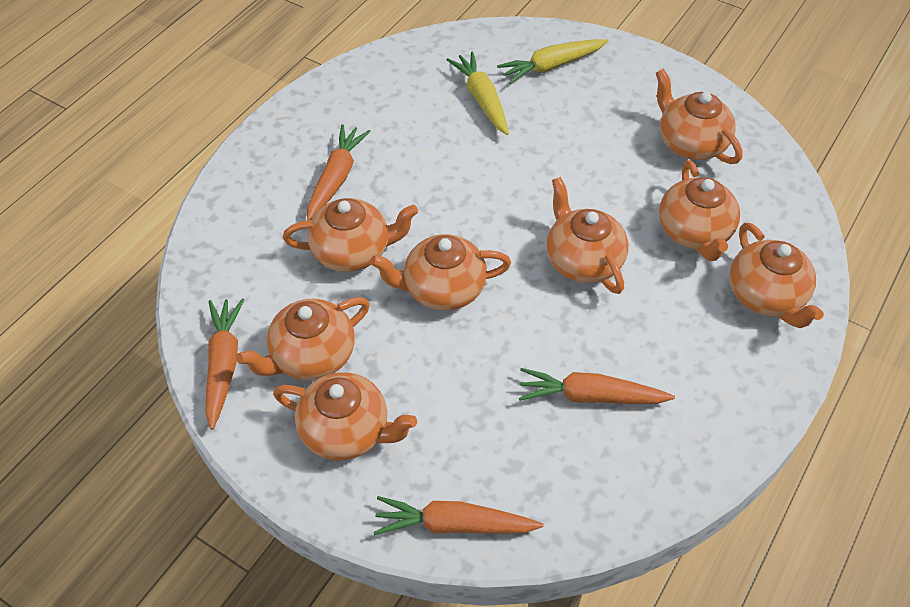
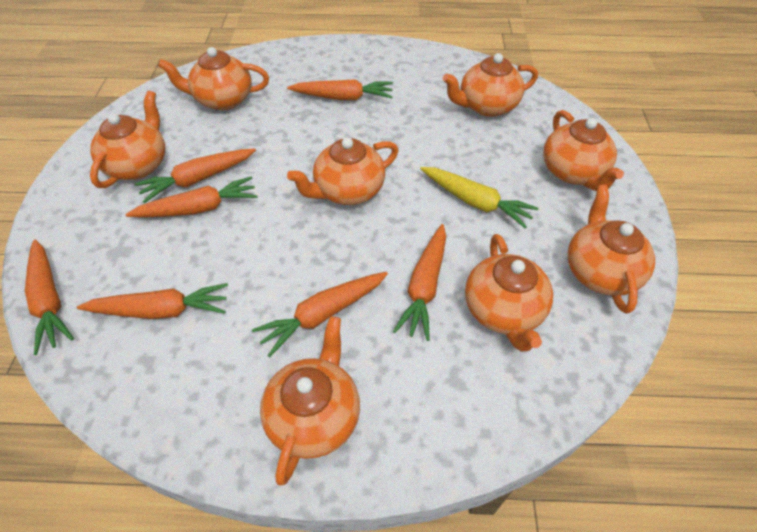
orange carrot: 4 -> 7
yellow carrot: 2 -> 1

